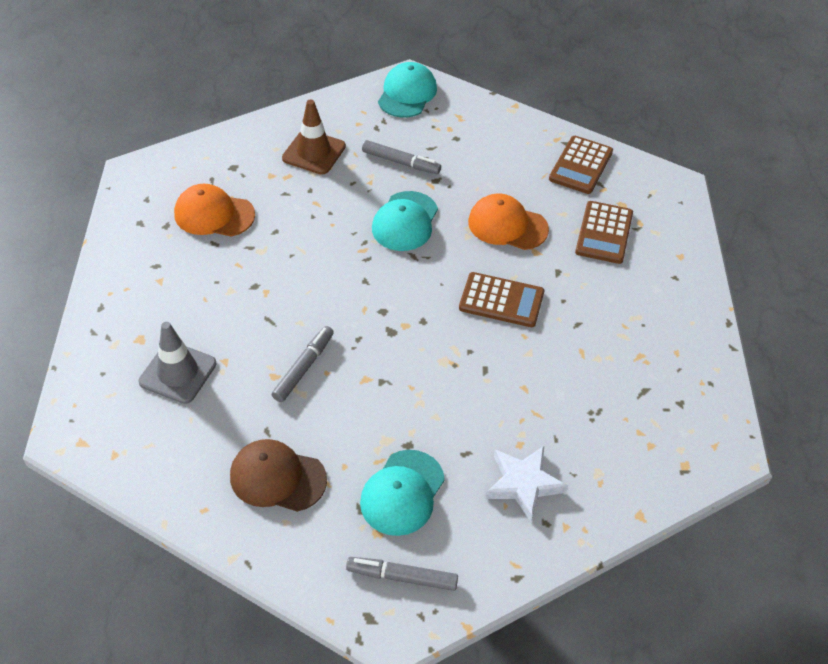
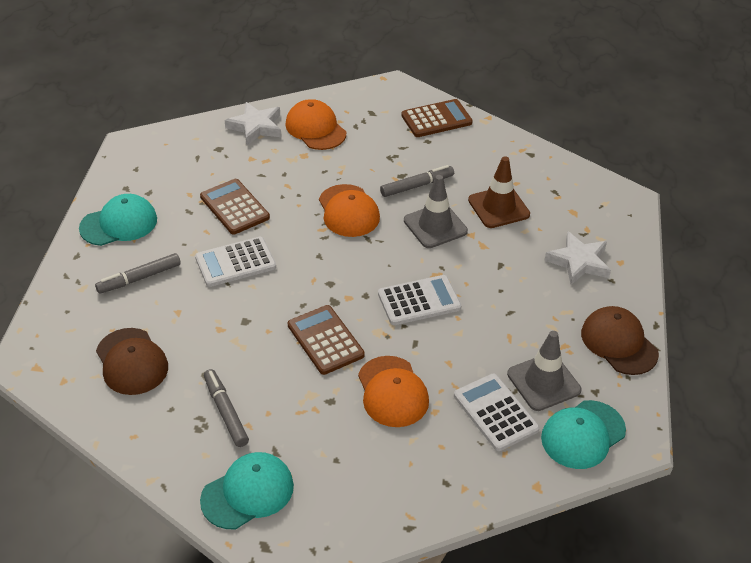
brown cap: 1 -> 2
grey traffic cone: 1 -> 2
orange cap: 2 -> 3
white calculator: 0 -> 3
white star: 1 -> 2

